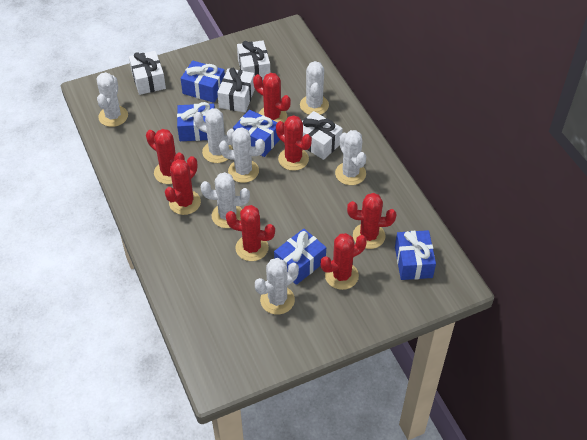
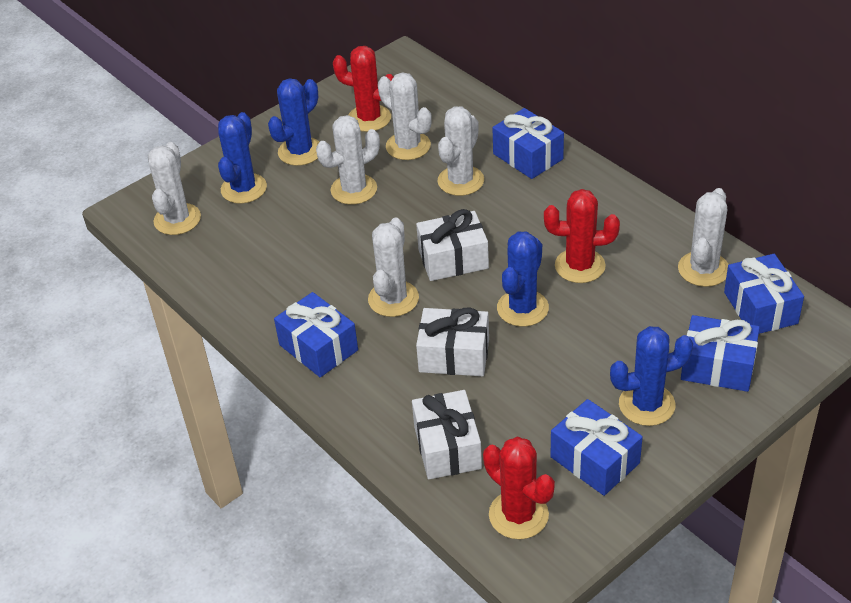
blue cactus: 0 -> 4
red cactus: 7 -> 3
white cactus: 7 -> 6
white gift: 4 -> 3

